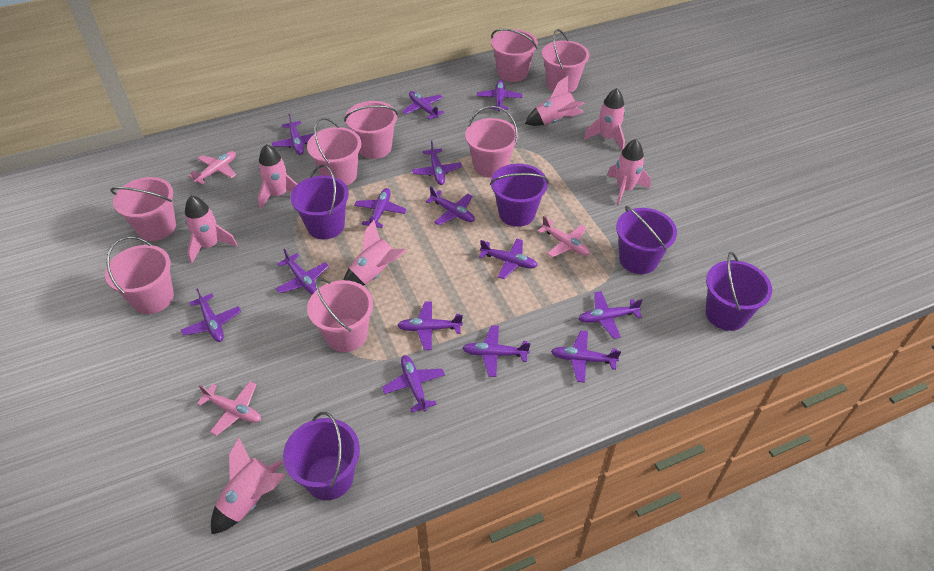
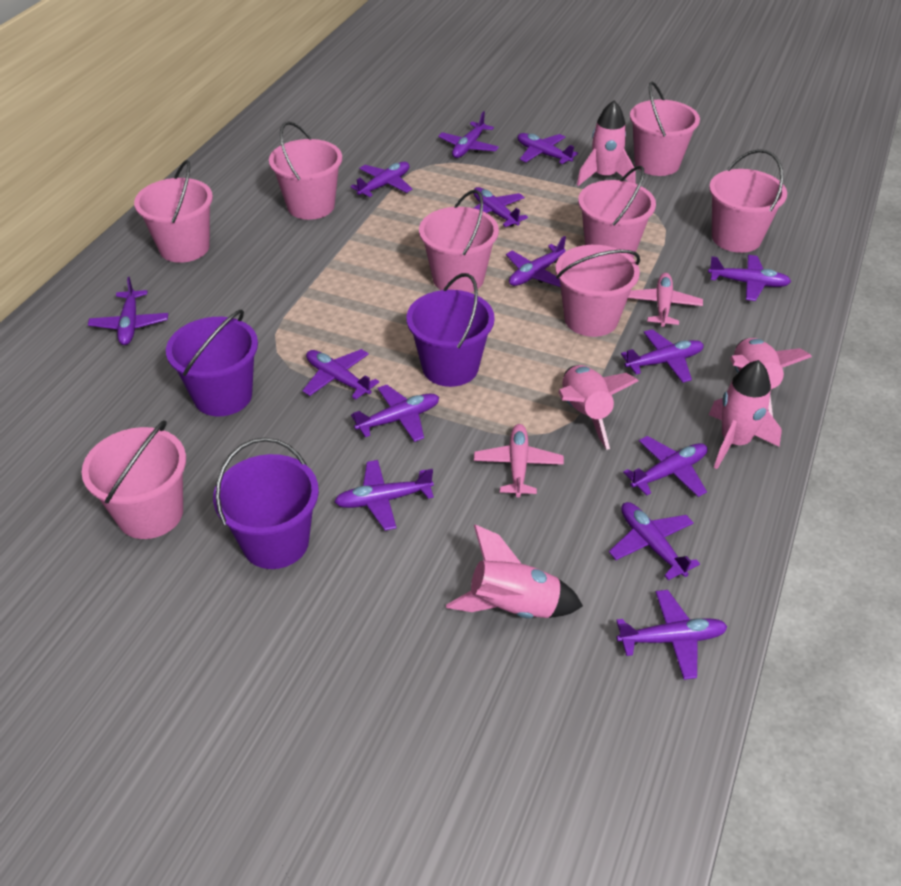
pink plane: 3 -> 2
pink rocket: 7 -> 5
purple bucket: 5 -> 3

